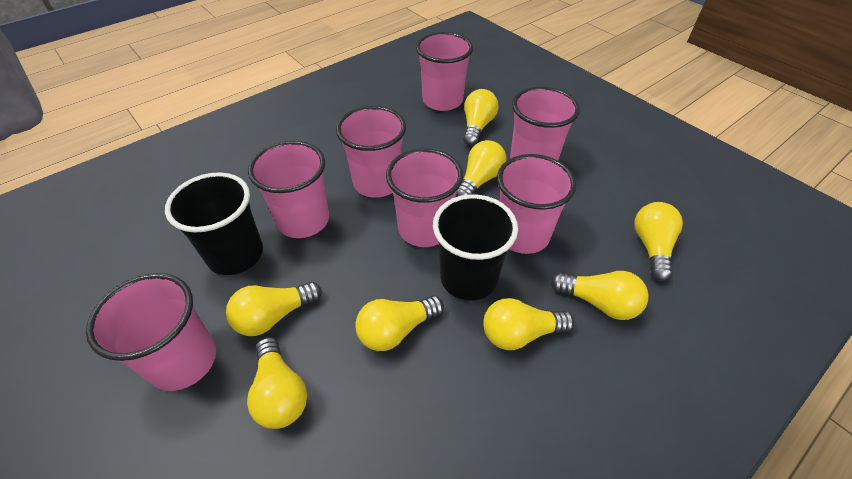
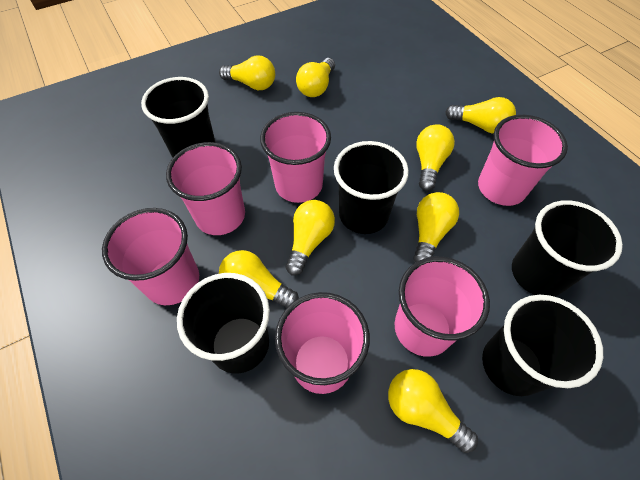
black cup: 2 -> 5
pink cup: 7 -> 6

